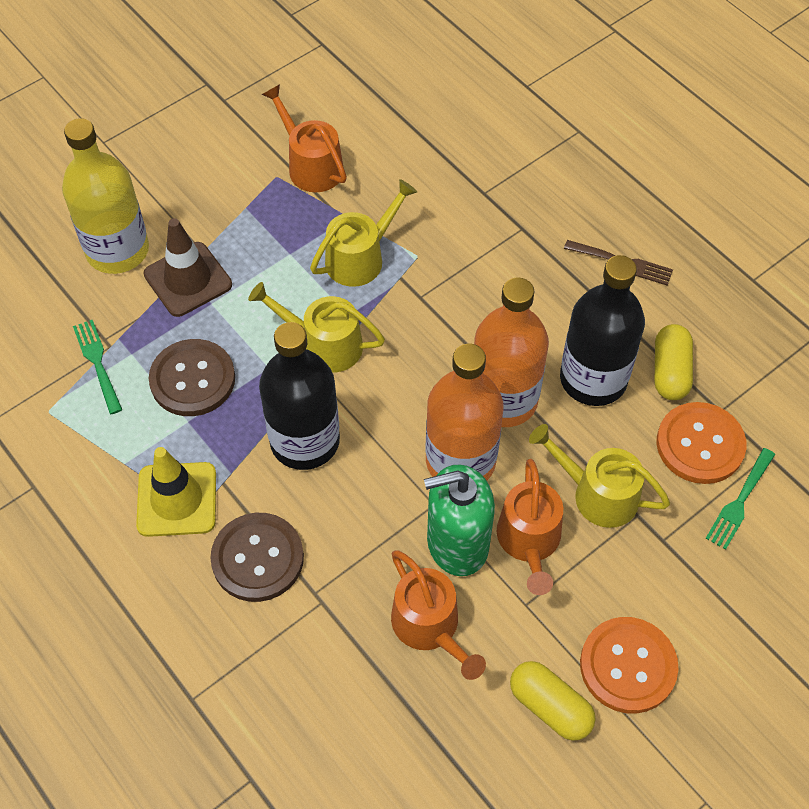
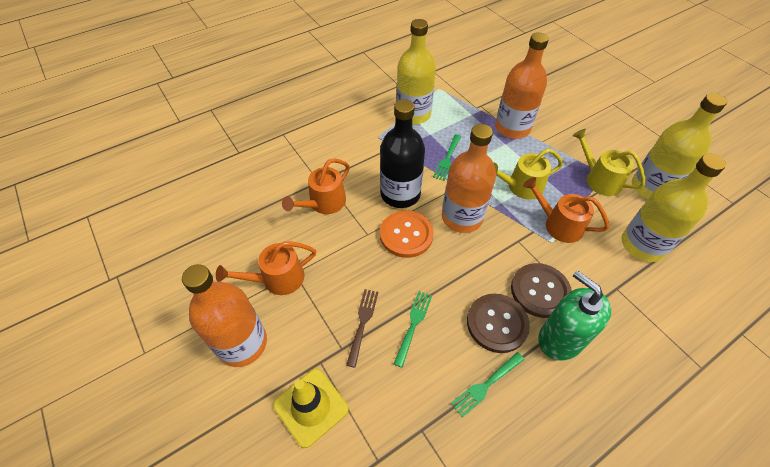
black bottle: 2 -> 1
brown traffic cone: 1 -> 0
green fork: 2 -> 3
orange bottle: 2 -> 3
orange button: 2 -> 1
yellow bottle: 1 -> 3
yellow capsule: 2 -> 0
yellow watering can: 3 -> 2

